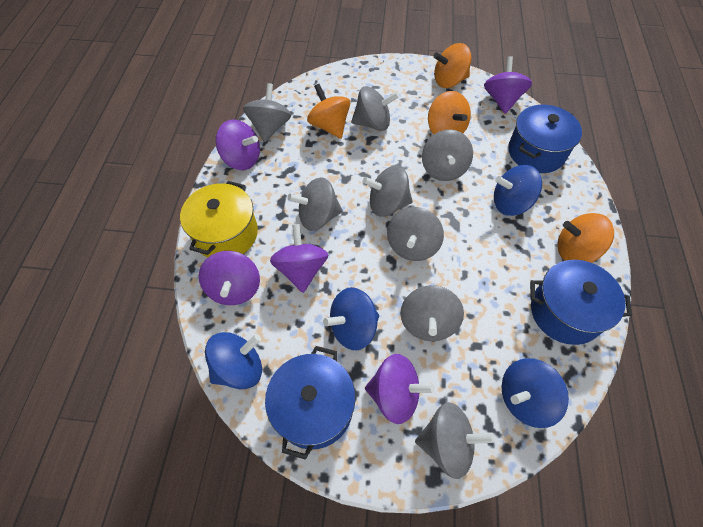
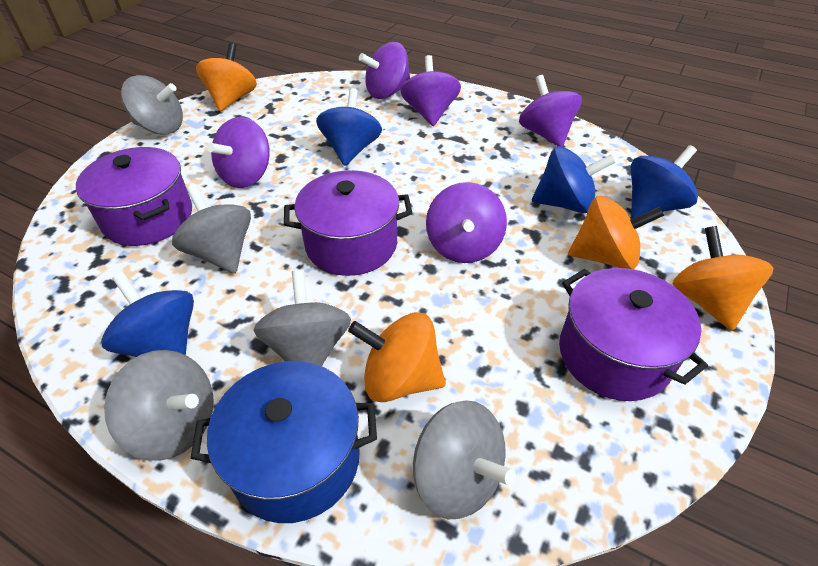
blue pot: 3 -> 1
grey spinning top: 8 -> 5
purple pot: 0 -> 3
yellow pot: 1 -> 0

